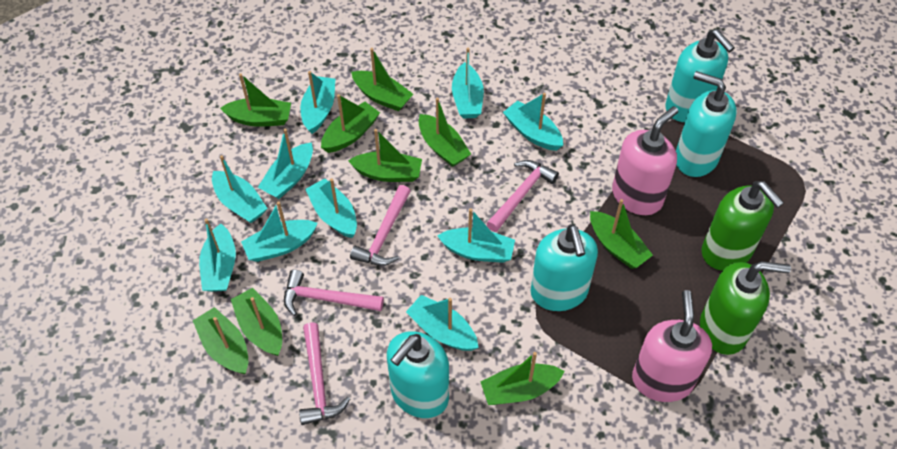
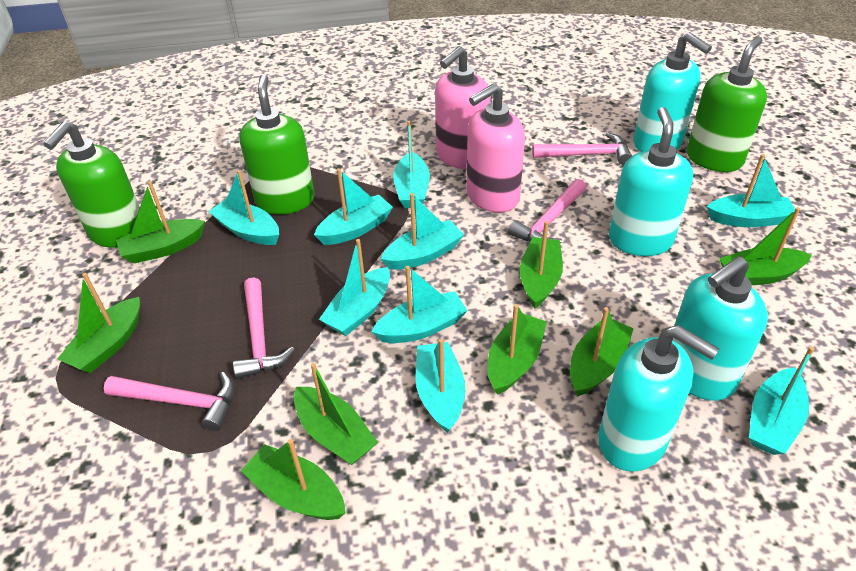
green boat: 9 -> 8
green soap dispenser: 2 -> 3
turquoise boat: 10 -> 9

